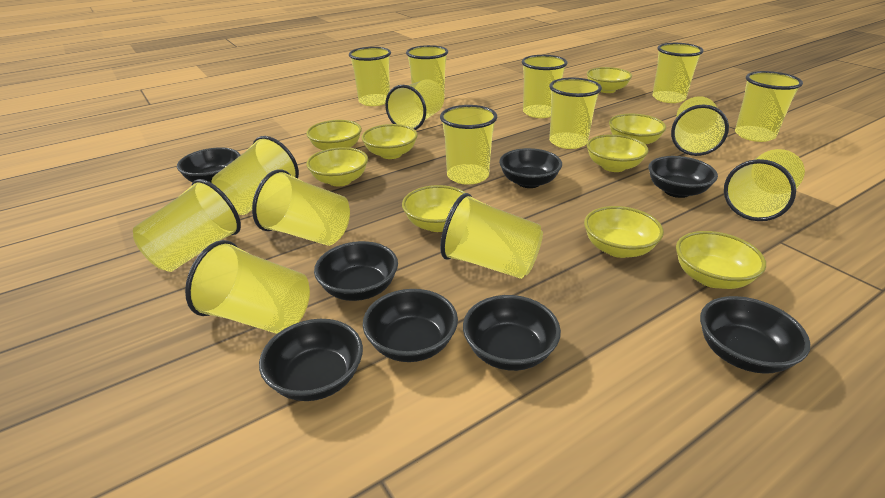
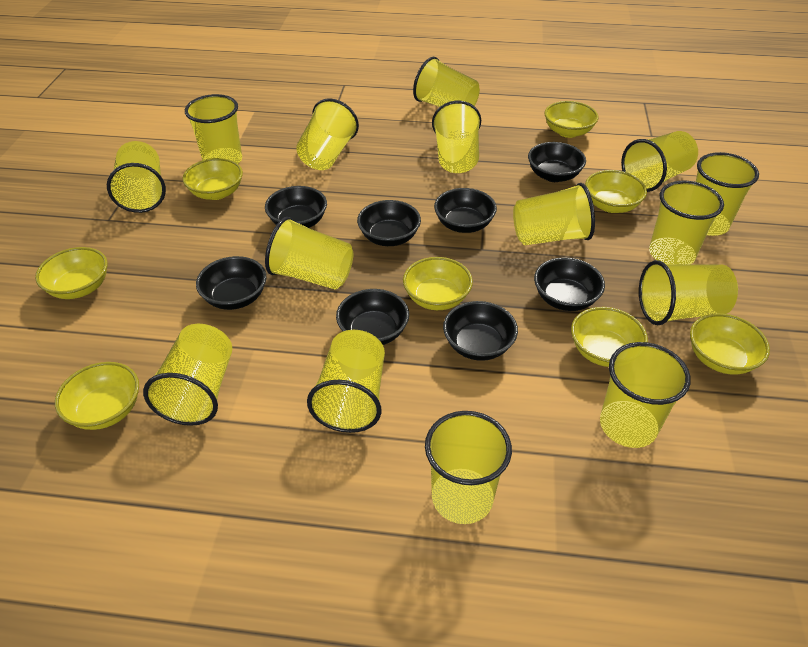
yellow bowl: 9 -> 8

